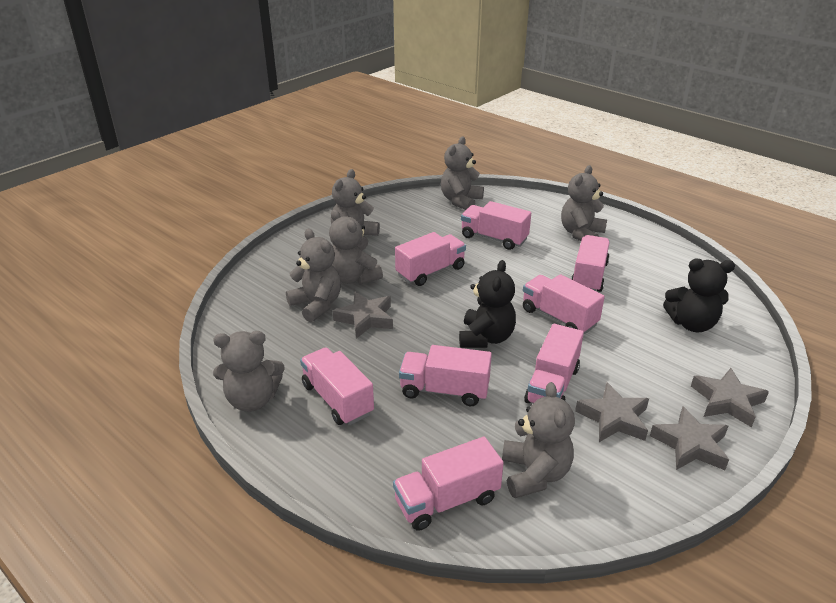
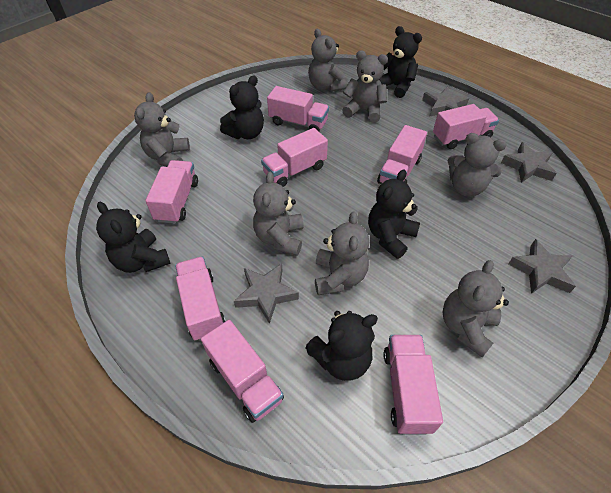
black teddy bear: 2 -> 5

